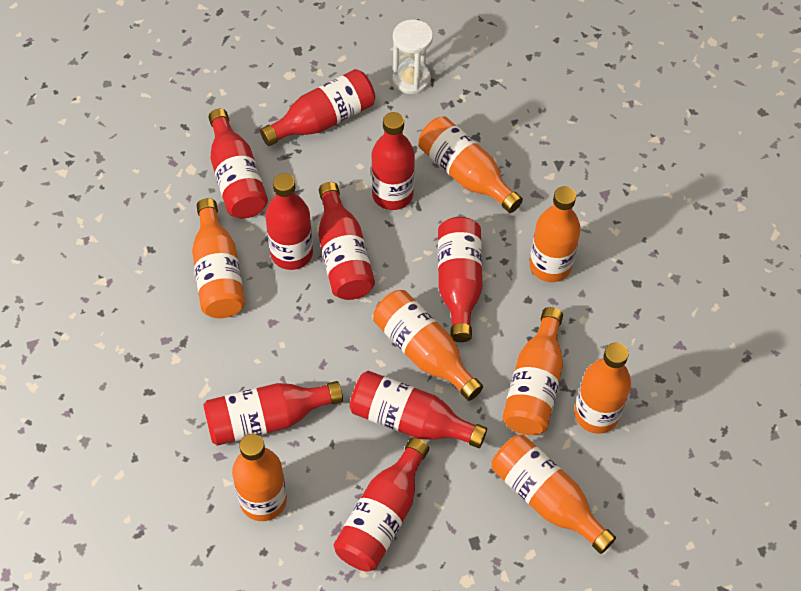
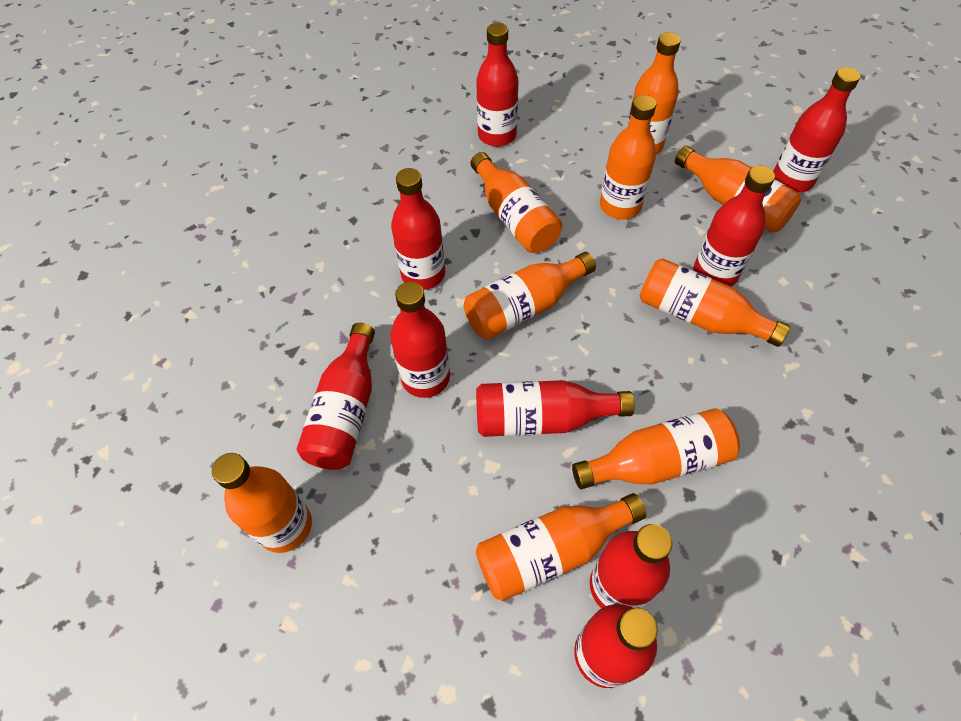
orange bottle: 8 -> 9
white hourglass: 1 -> 0

